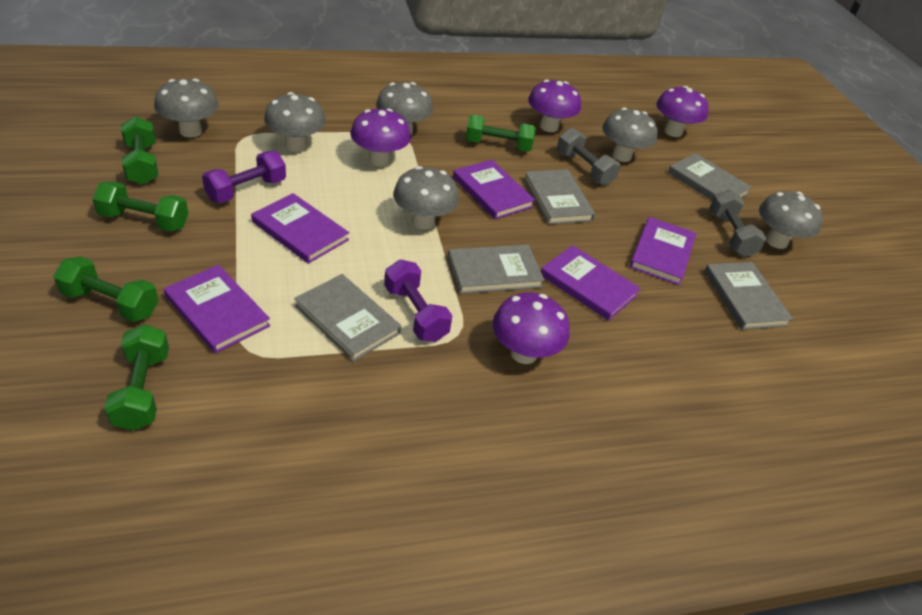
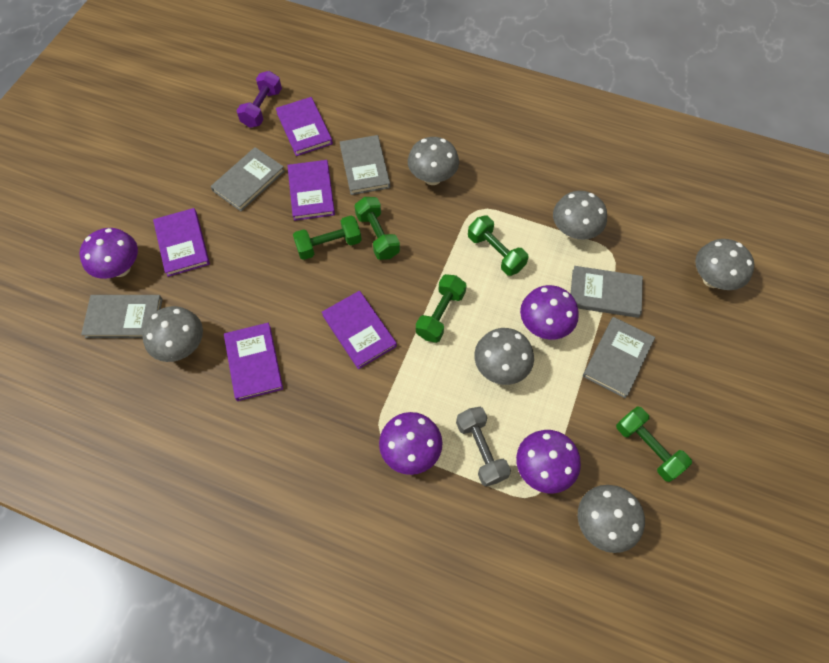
grey dumbbell: 2 -> 1
purple dumbbell: 2 -> 1

